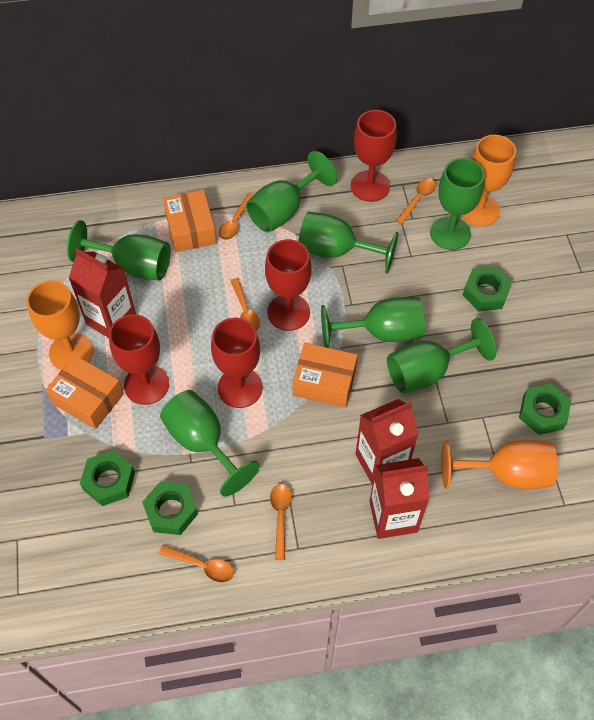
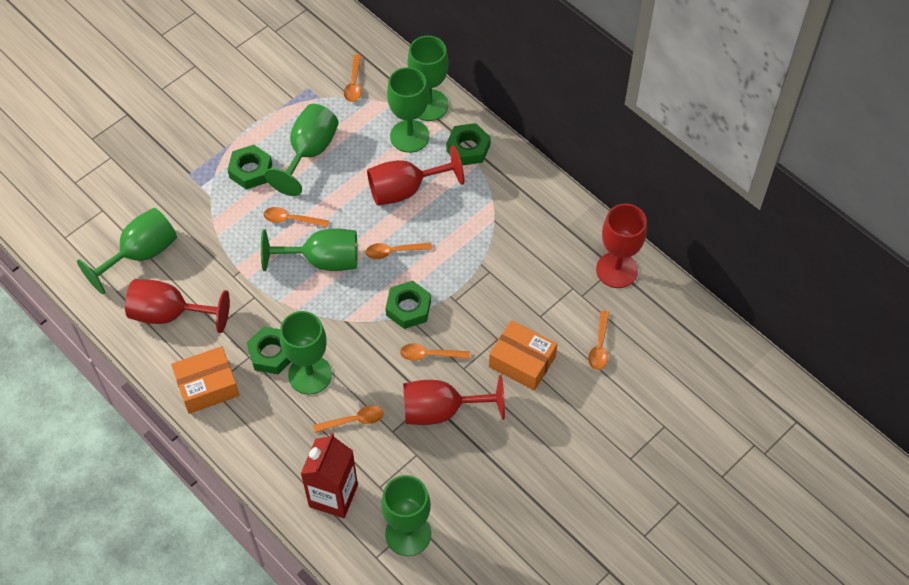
orange box: 3 -> 2
orange goblet: 3 -> 0
orange spoon: 5 -> 6
red carton: 3 -> 1

